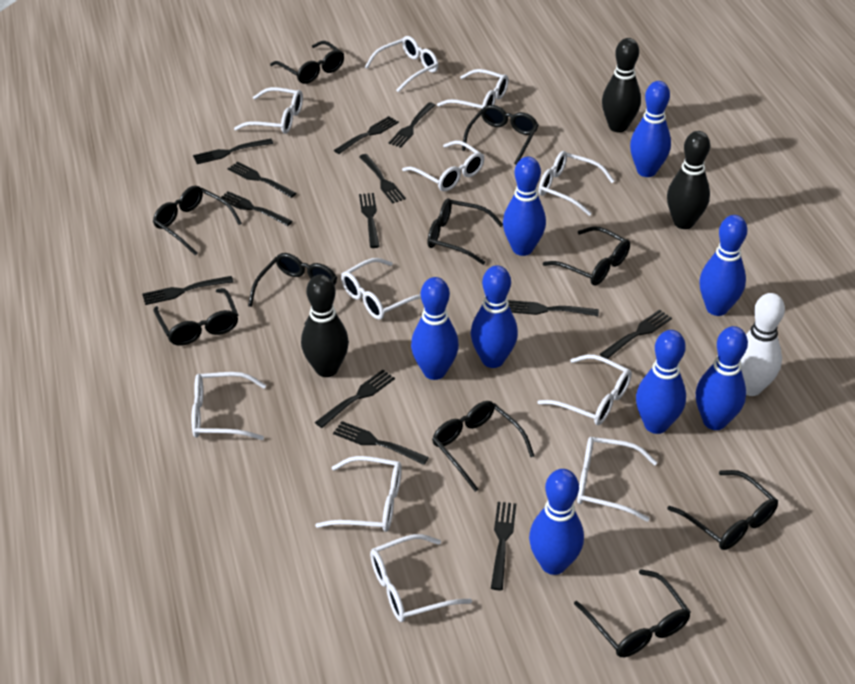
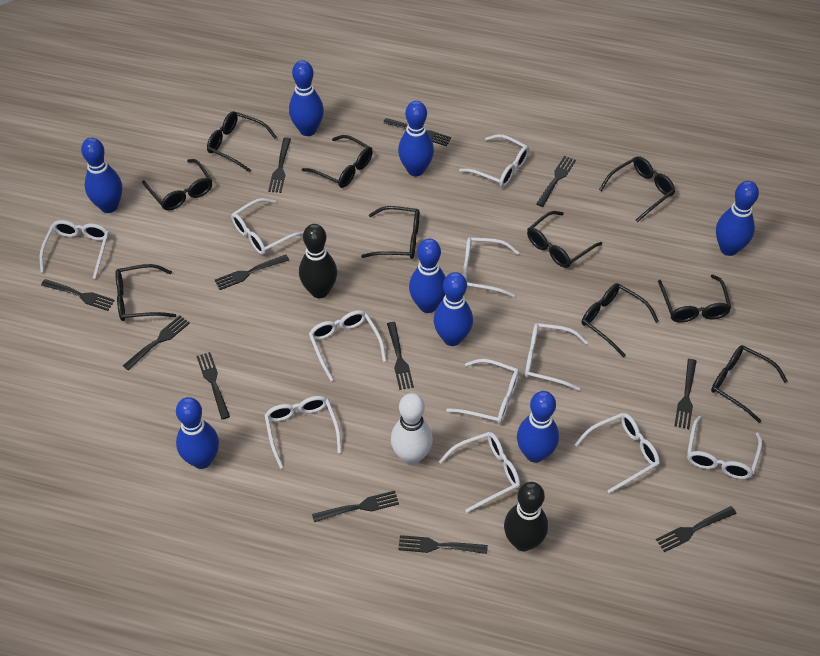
black bowling pin: 3 -> 2
black fork: 13 -> 12

